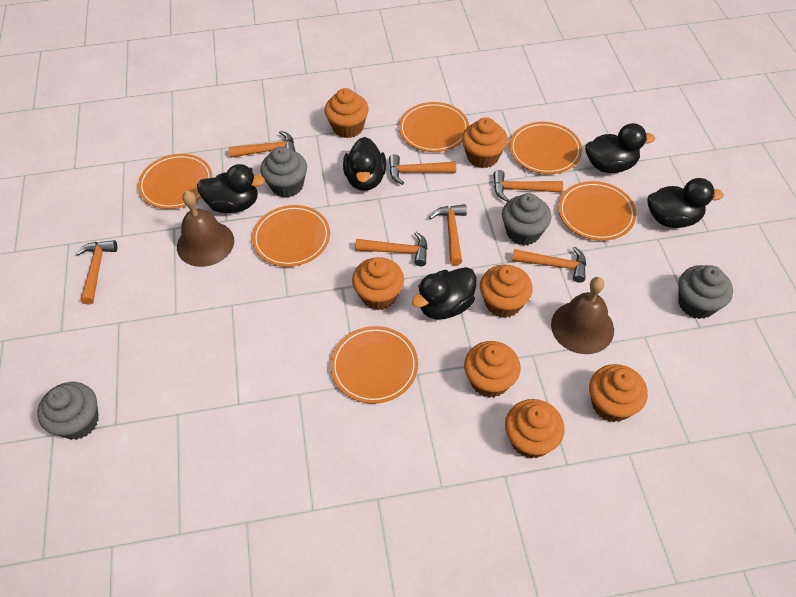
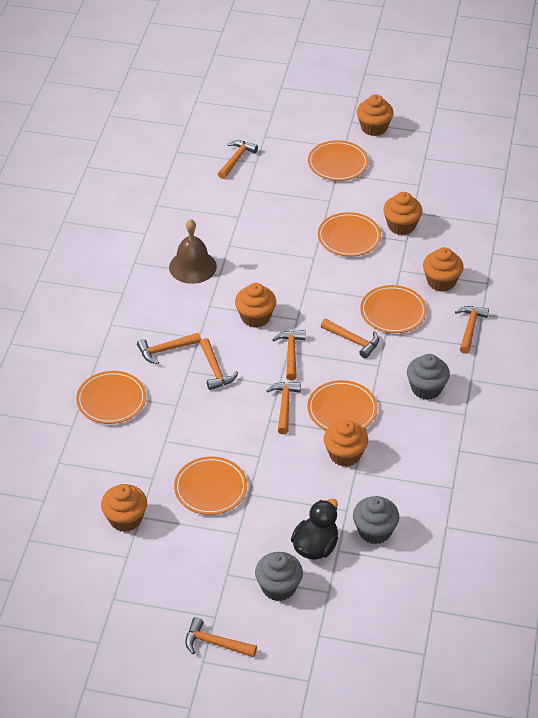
black duck: 5 -> 1
brown bell: 2 -> 1
grey cupcake: 4 -> 3
orange cupcake: 7 -> 6
orange hammer: 7 -> 8

